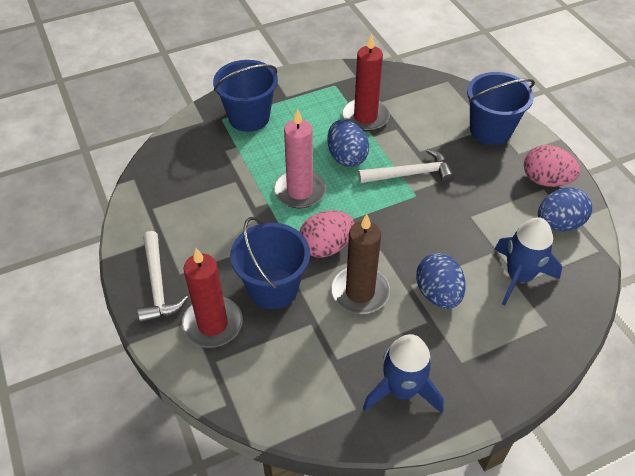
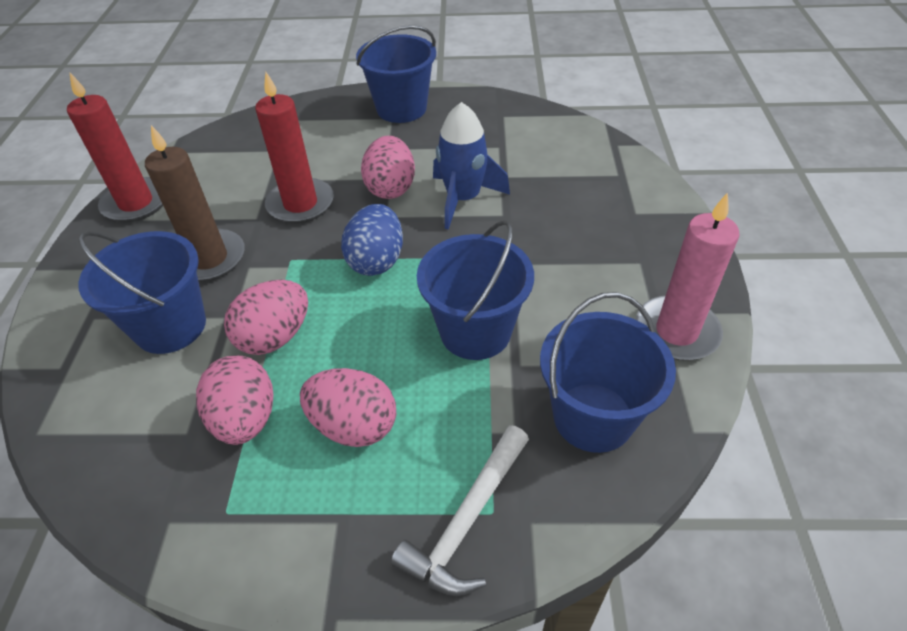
blue bucket: 3 -> 4
blue egg: 3 -> 1
blue rocket: 2 -> 1
pink egg: 2 -> 4
white hammer: 2 -> 1

